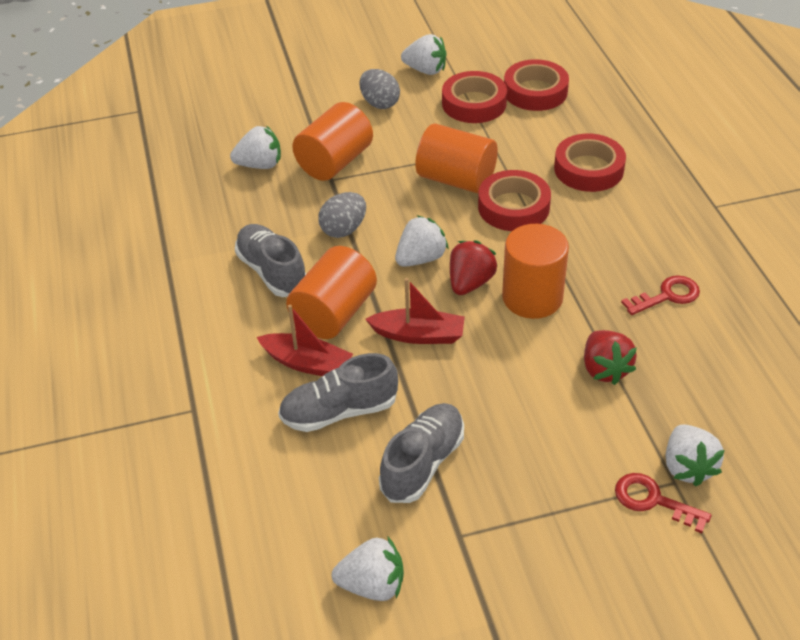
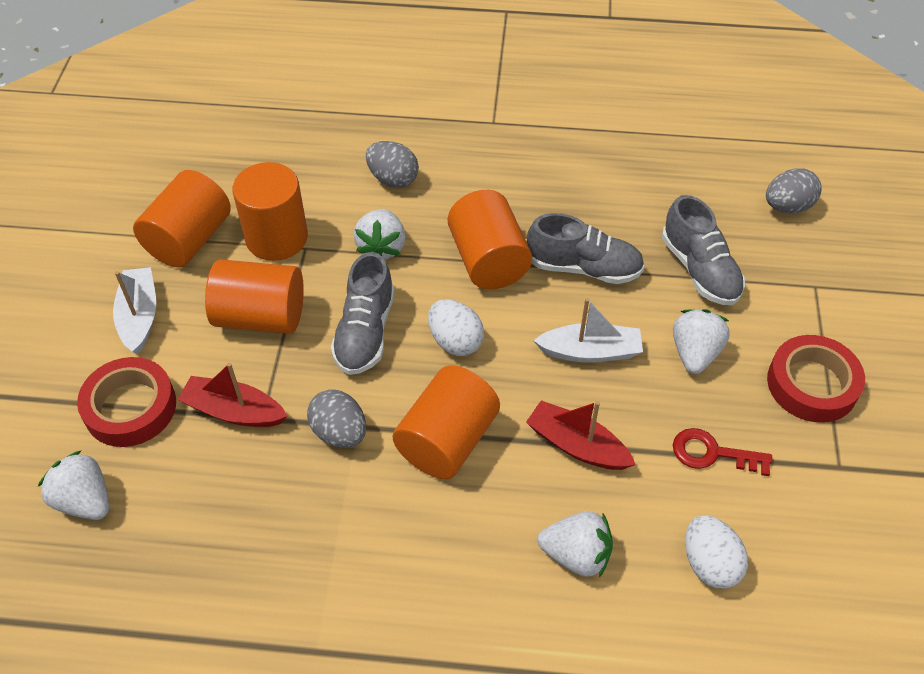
grey egg: 2 -> 3
orange cylinder: 4 -> 5
red key: 2 -> 1
red strawberry: 2 -> 0
red tape: 4 -> 2
white boat: 0 -> 2
white egg: 0 -> 2
white strawberry: 5 -> 4

